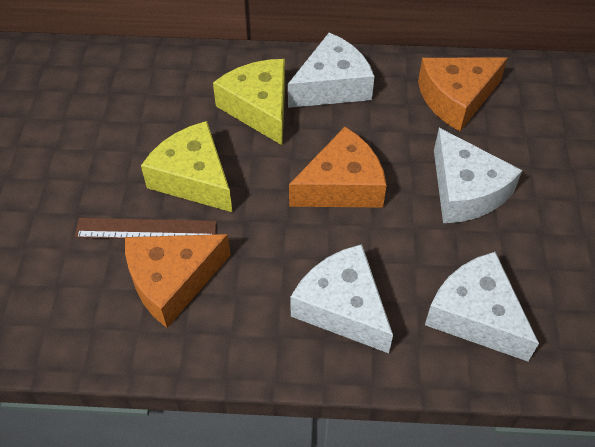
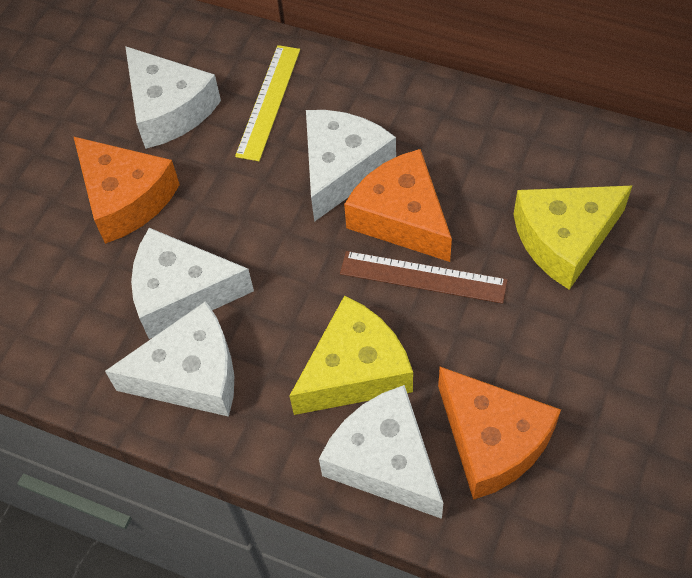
white cheese: 4 -> 5
yellow ruler: 0 -> 1

